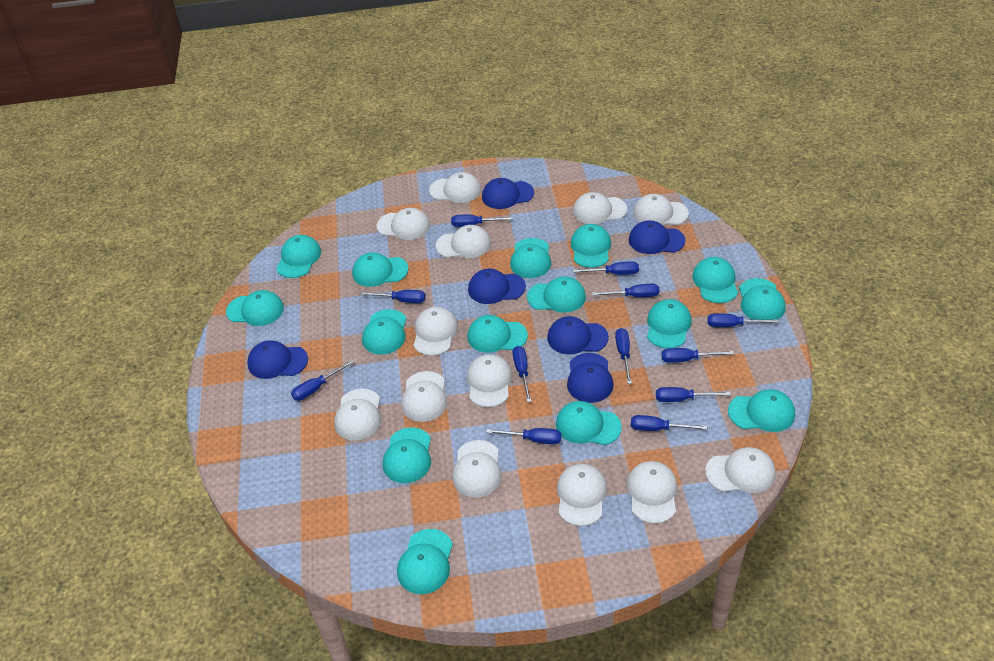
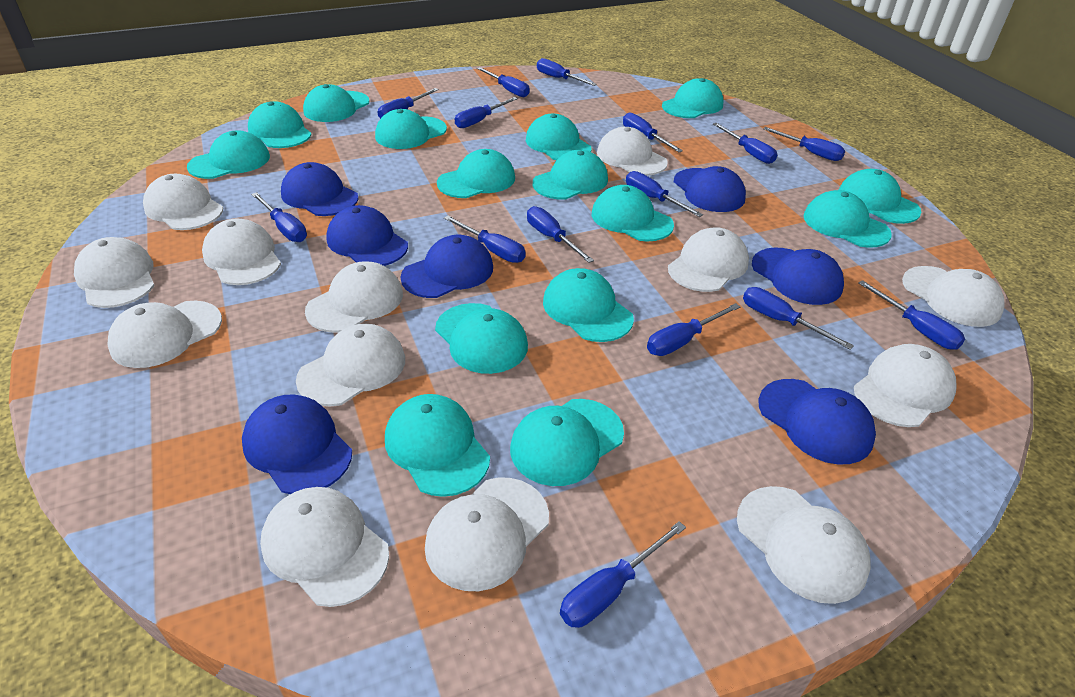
blue cap: 6 -> 7
blue screwdriver: 12 -> 15

